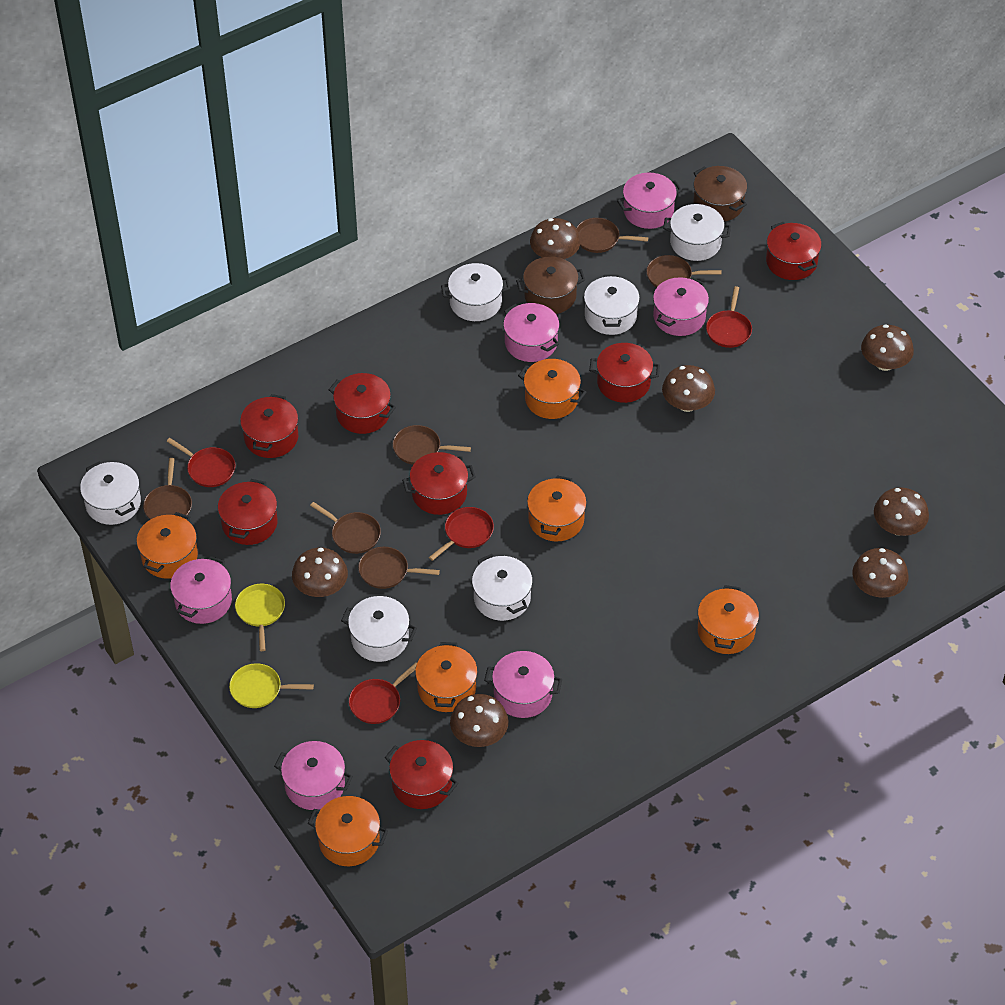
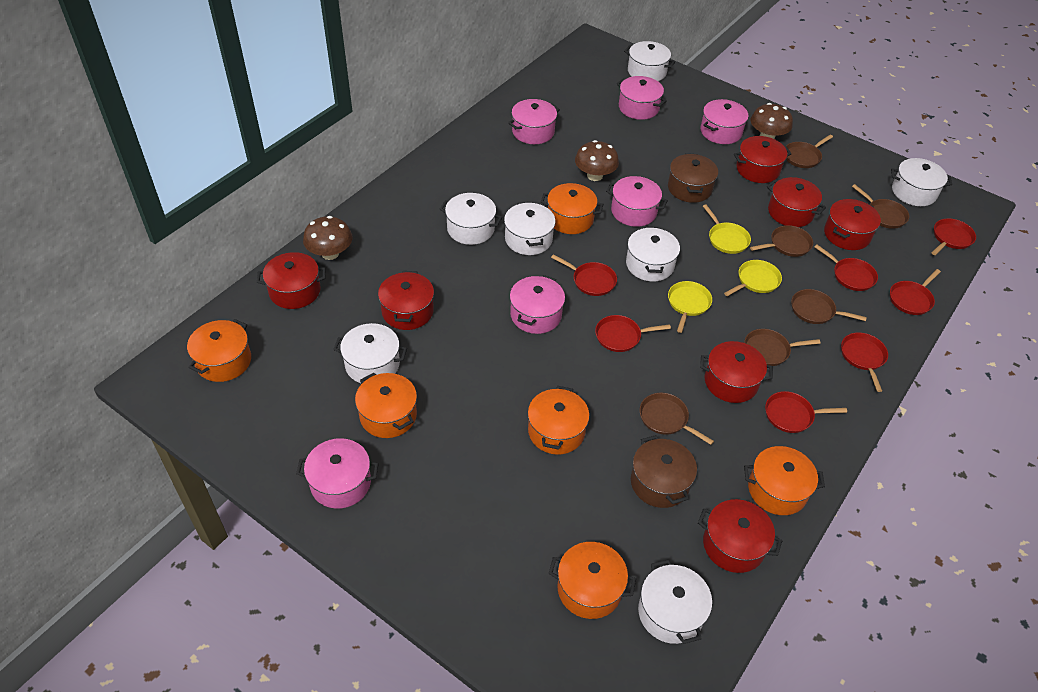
brown mushroom: 7 -> 3
red pan: 4 -> 7
white pot: 6 -> 7
yellow pan: 2 -> 3

